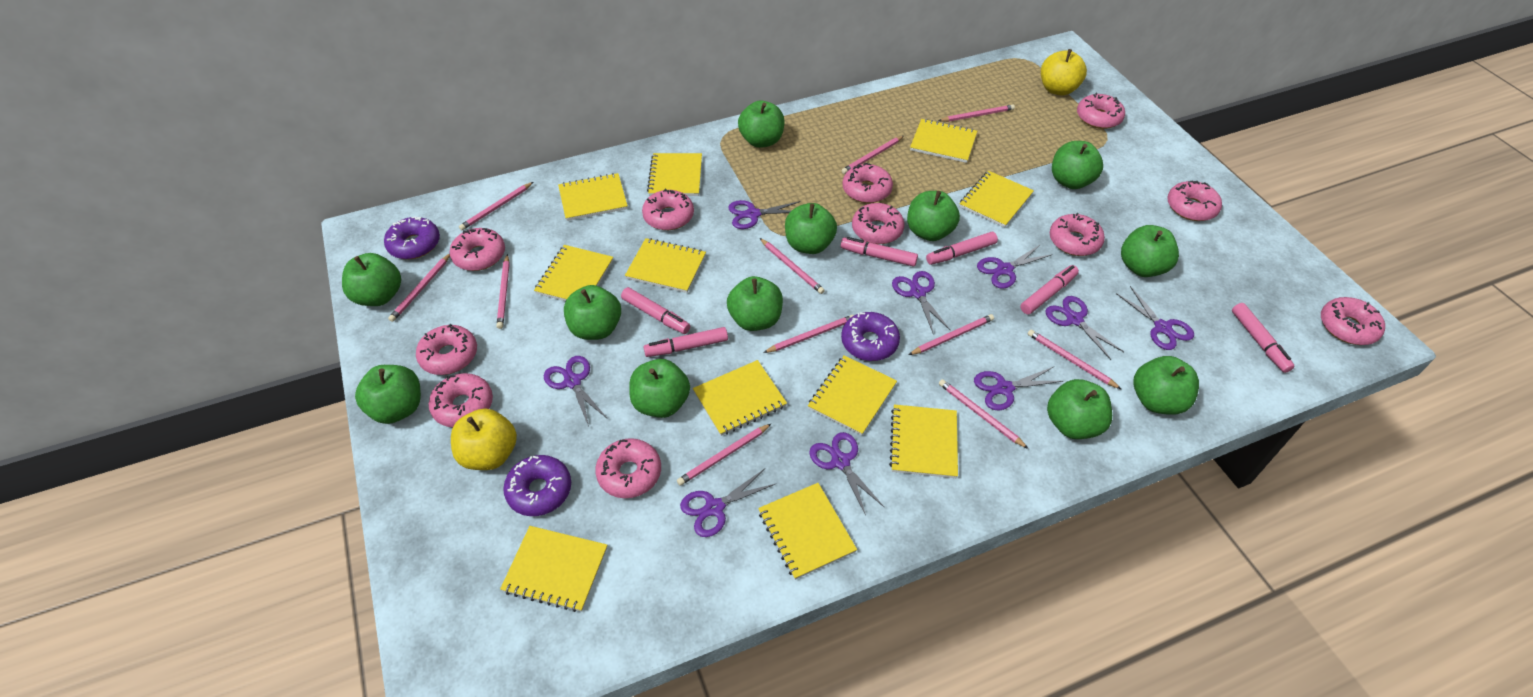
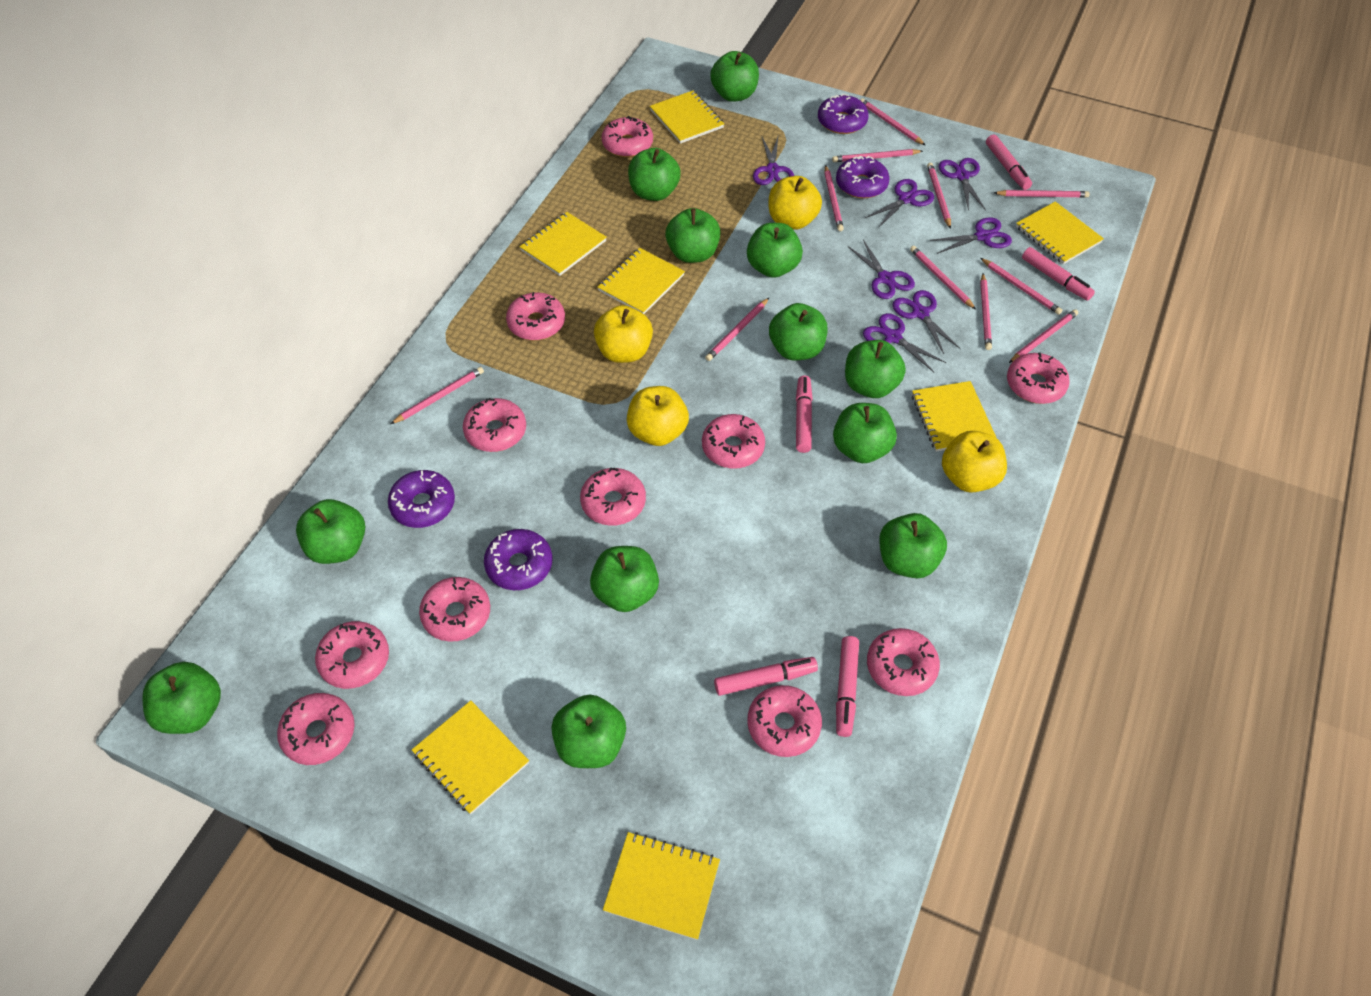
pink marker: 6 -> 5
purple donut: 3 -> 4
purple scissors: 9 -> 7
yellow apple: 2 -> 4
yellow notebook: 11 -> 7

